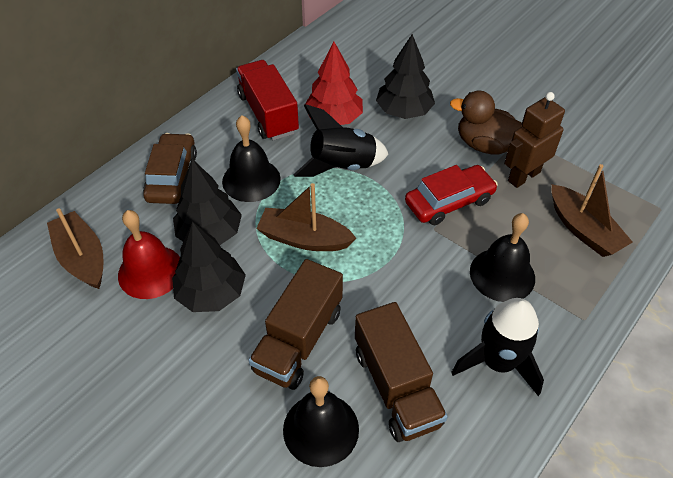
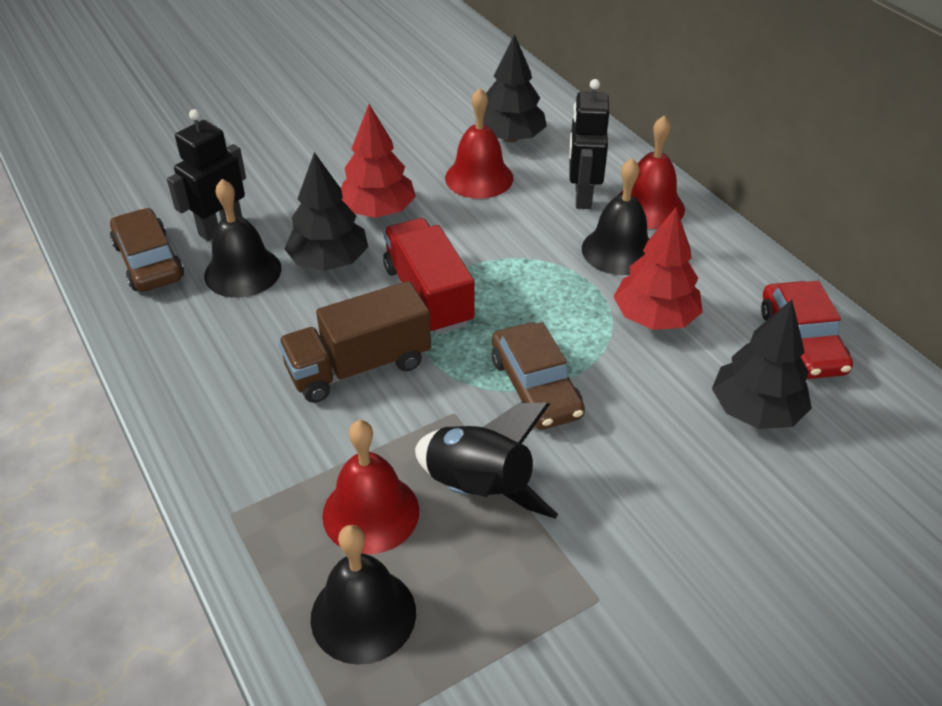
black robot: 0 -> 2
black rocket: 2 -> 1
brown boat: 3 -> 0
brown car: 1 -> 2
brown duck: 1 -> 0
brown robot: 1 -> 0
brown truck: 2 -> 1
red bell: 1 -> 3
red tree: 1 -> 2

